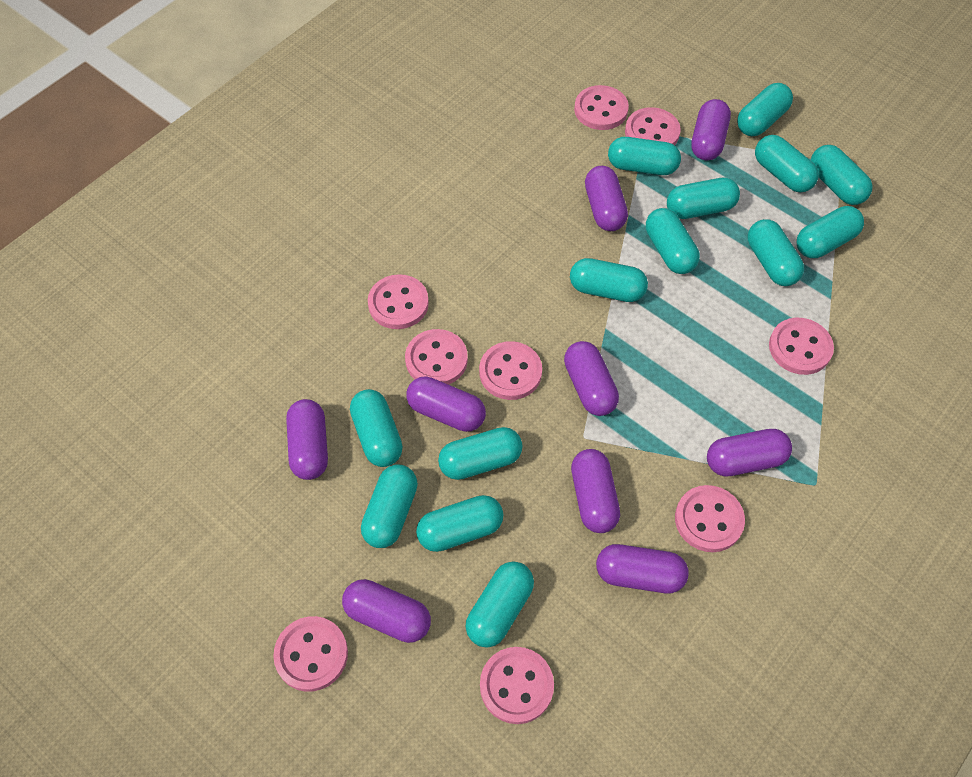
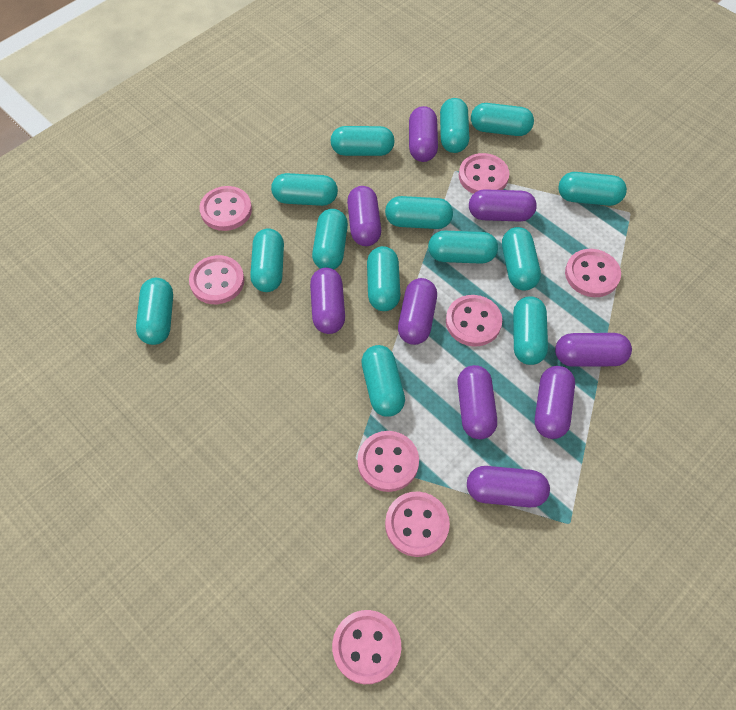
pink button: 9 -> 8

